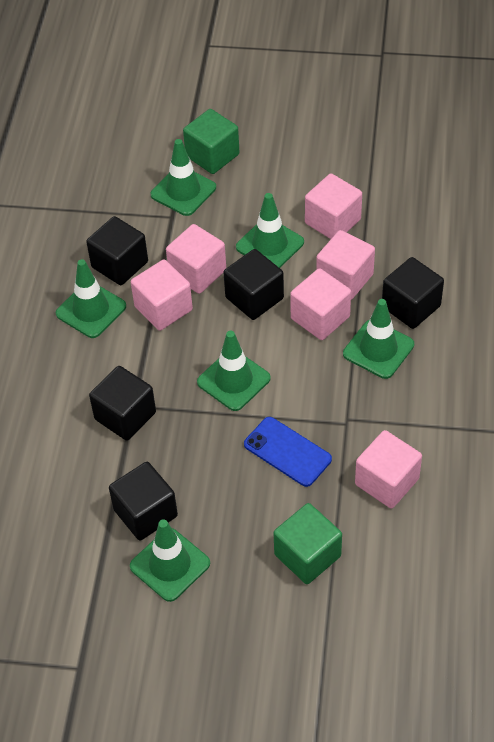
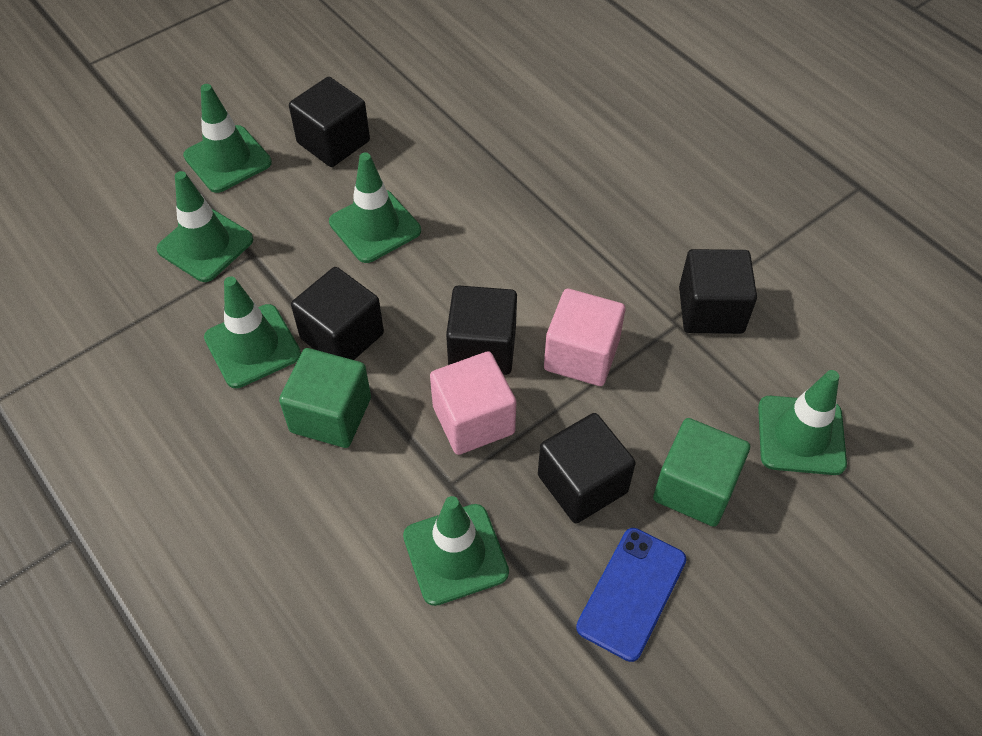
pink cube: 6 -> 2

